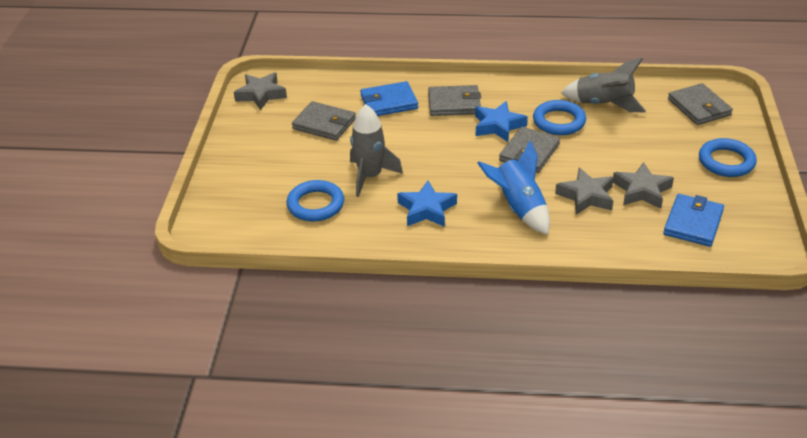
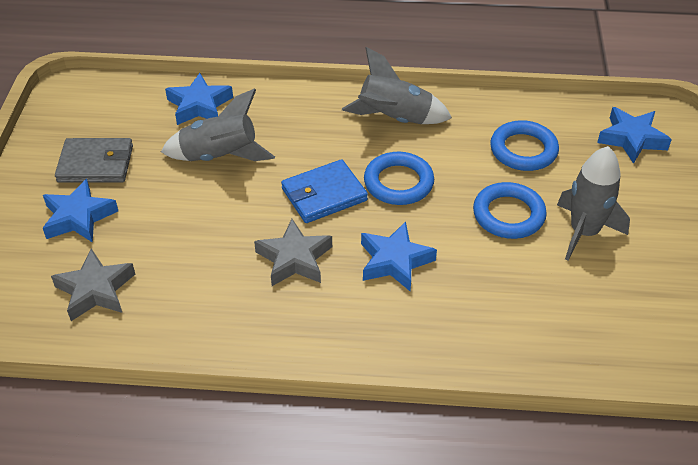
blue rocket: 1 -> 0
blue star: 2 -> 4
blue wallet: 2 -> 1
grey rocket: 2 -> 3
grey star: 3 -> 2
grey wallet: 4 -> 1

